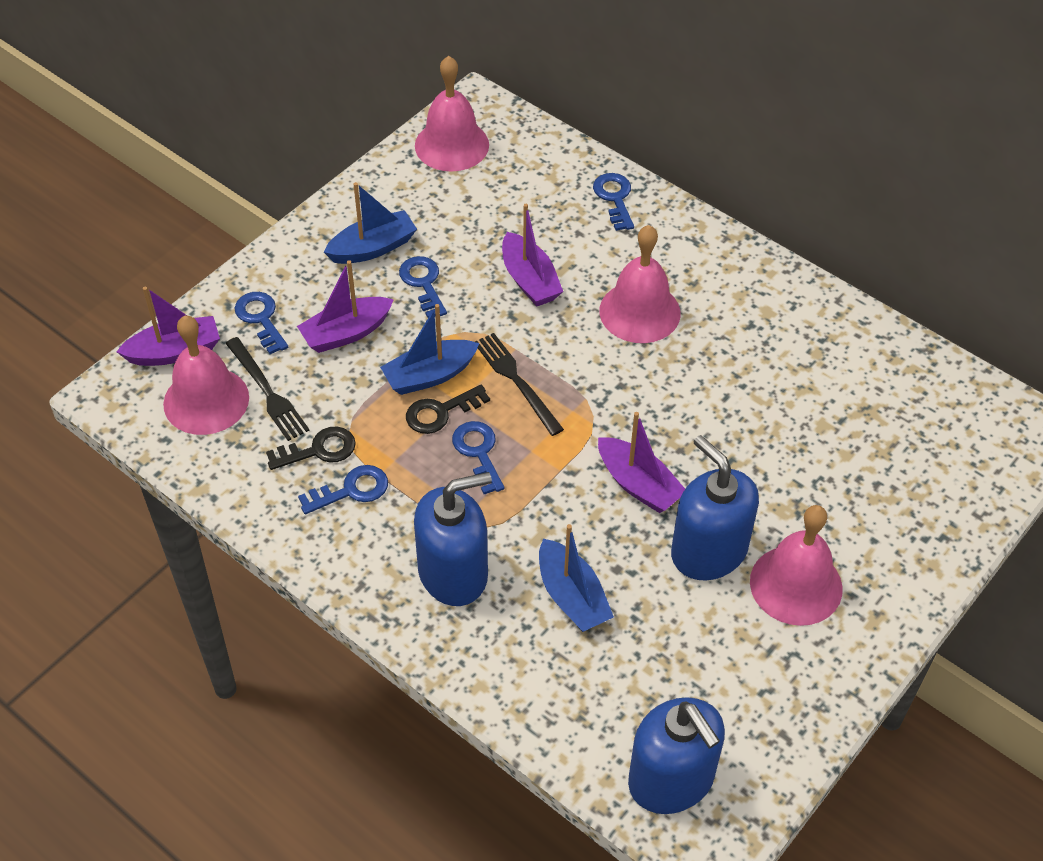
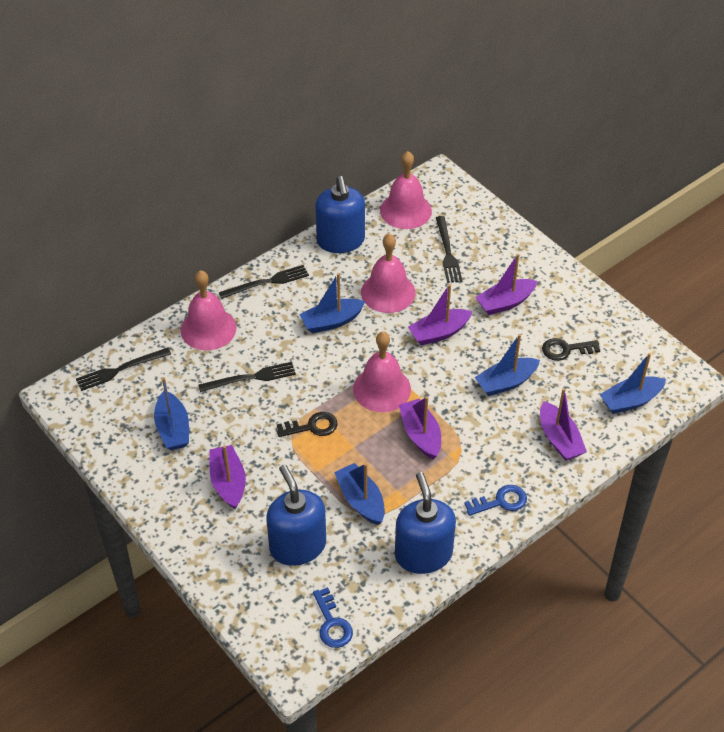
black fork: 2 -> 4
blue boat: 3 -> 5
blue key: 5 -> 2
purple boat: 4 -> 5

